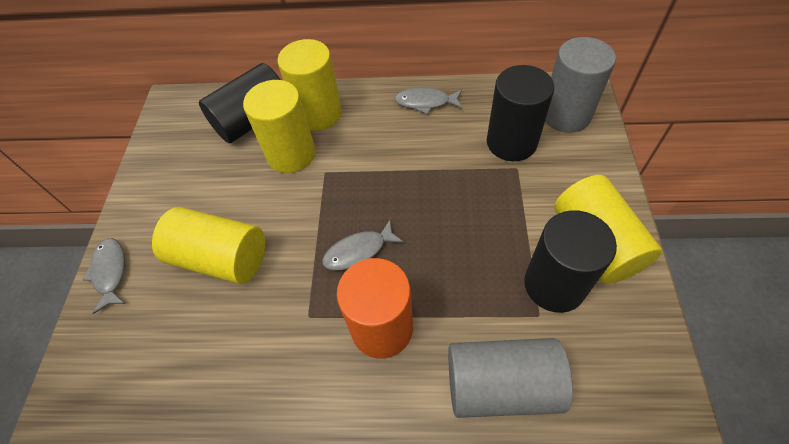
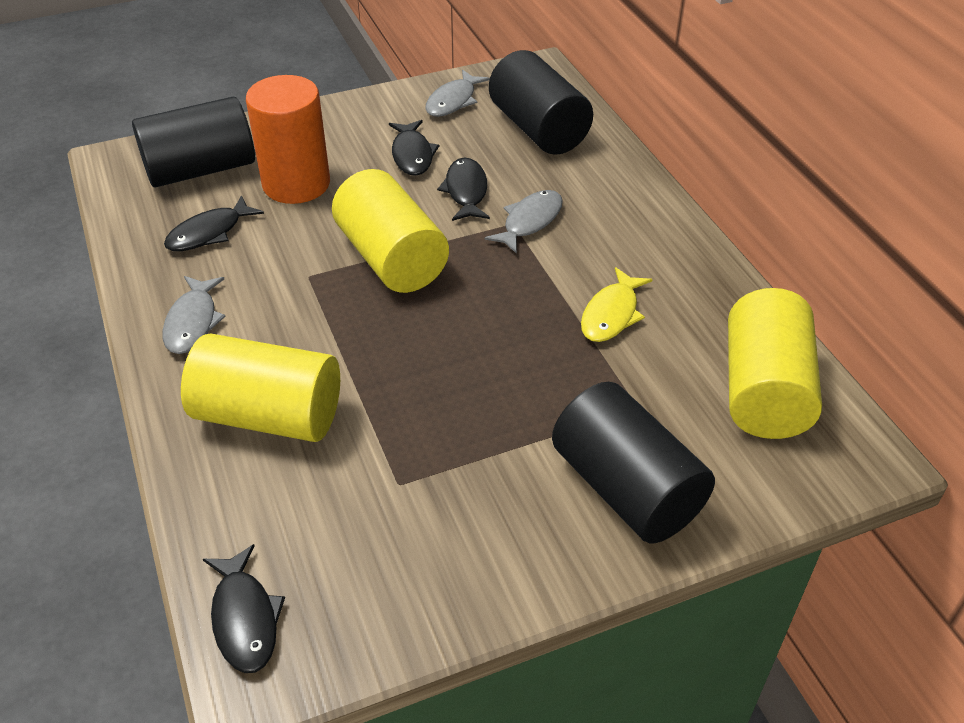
black fish: 0 -> 4
grey cylinder: 2 -> 0
yellow cylinder: 4 -> 3
yellow fish: 0 -> 1

